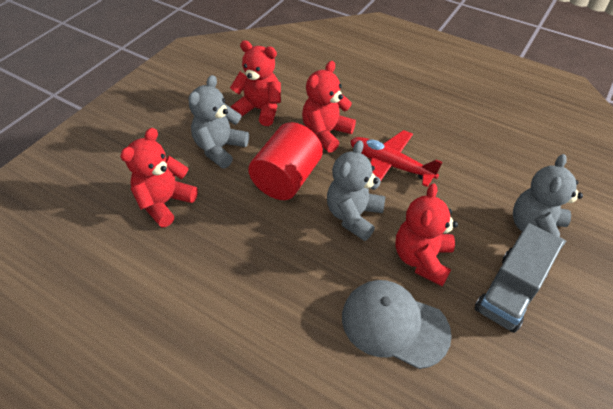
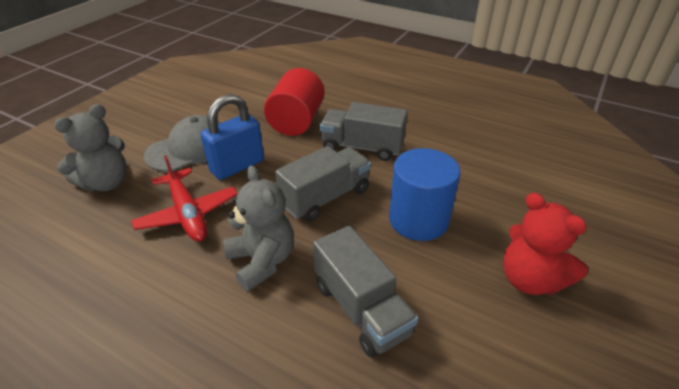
blue cylinder: 0 -> 1
blue padlock: 0 -> 1
grey teddy bear: 3 -> 2
grey truck: 1 -> 3
red teddy bear: 4 -> 1

